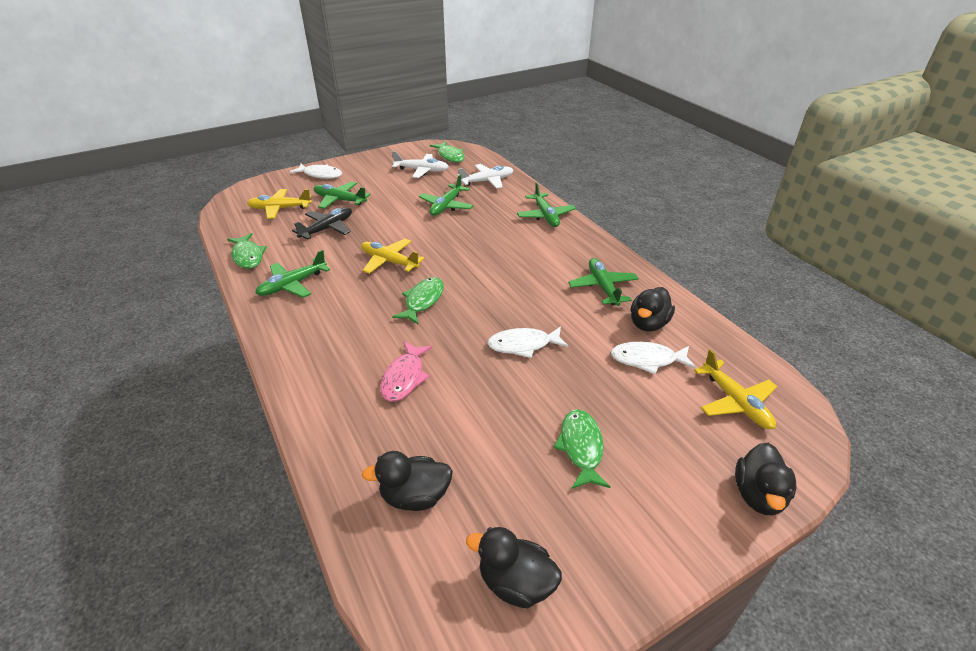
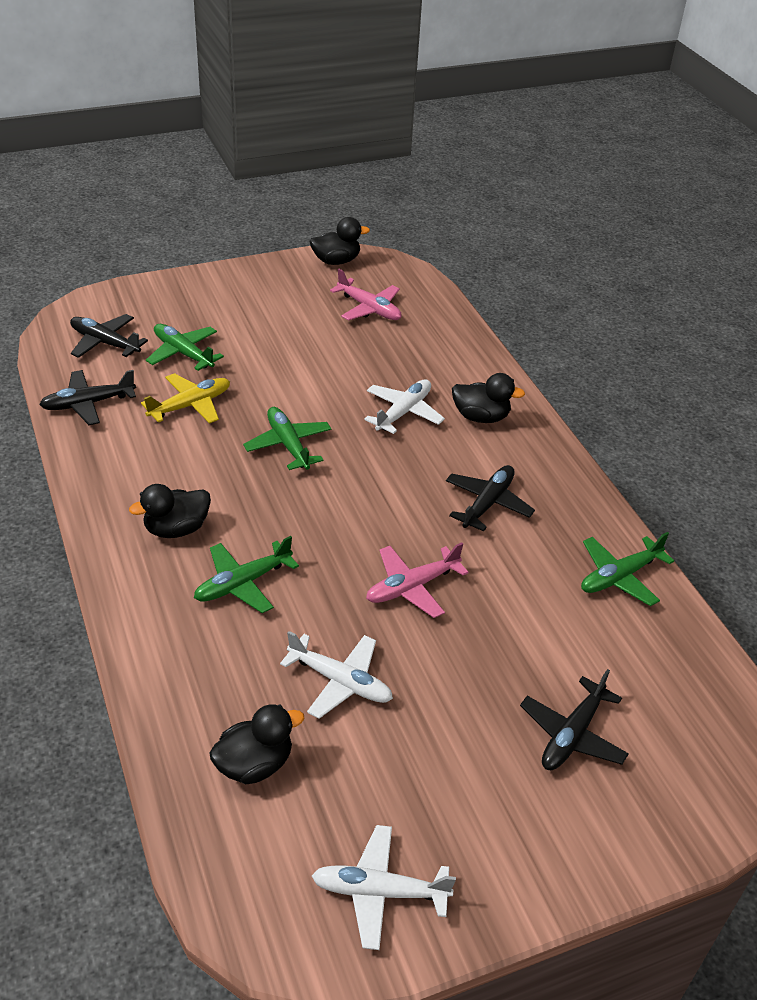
black plane: 1 -> 4
green fish: 4 -> 0
green plane: 5 -> 4
pink fish: 1 -> 0
pink plane: 0 -> 2
white fish: 3 -> 0
white plane: 2 -> 3
yellow plane: 3 -> 1

